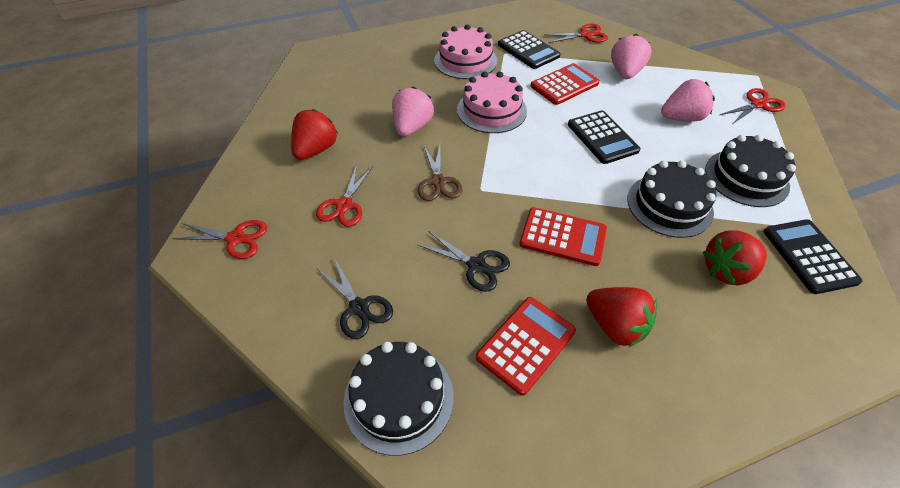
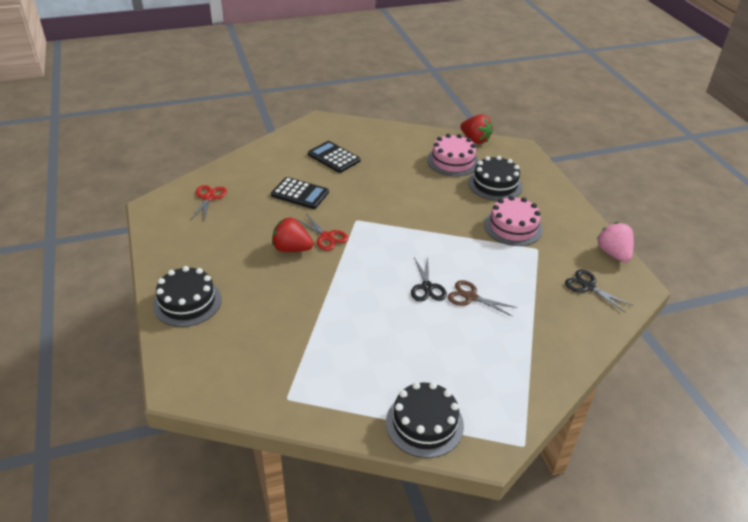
black calculator: 3 -> 2
pink strawberry: 3 -> 1
red calculator: 3 -> 0
red scissors: 4 -> 2
red strawberry: 3 -> 2

